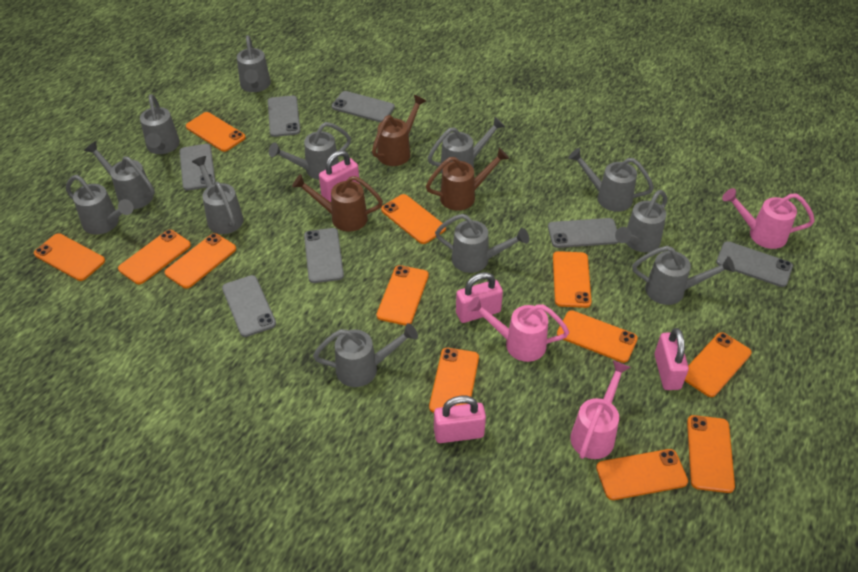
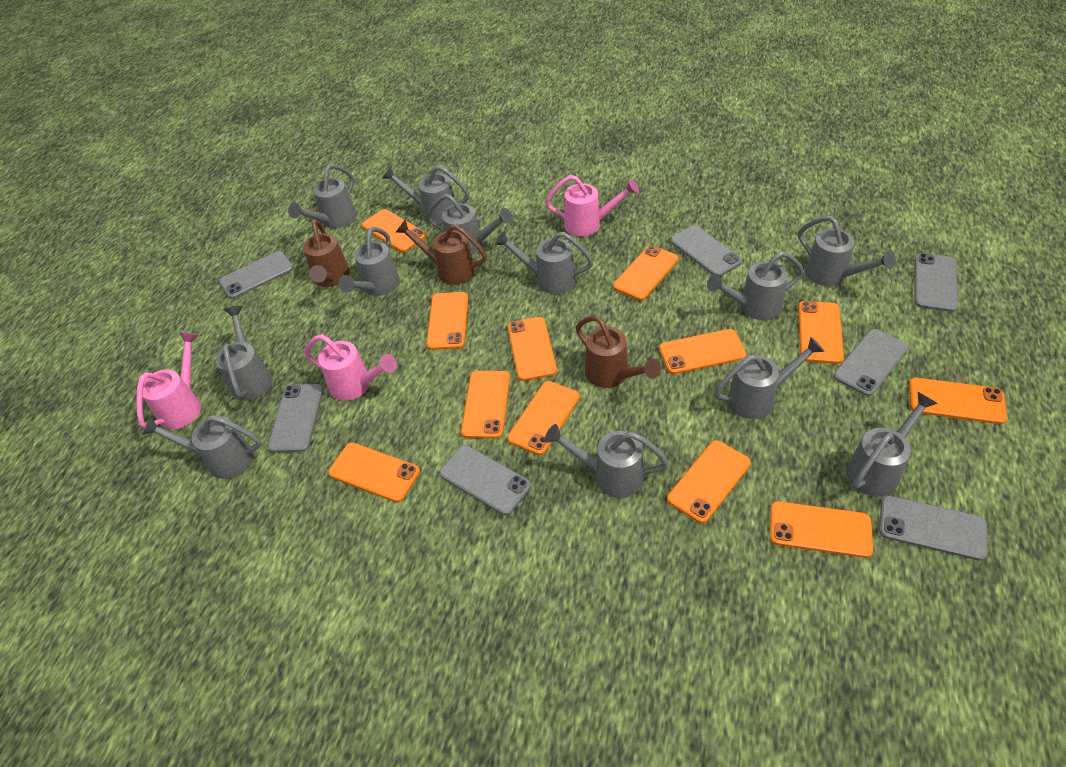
pink padlock: 4 -> 0

